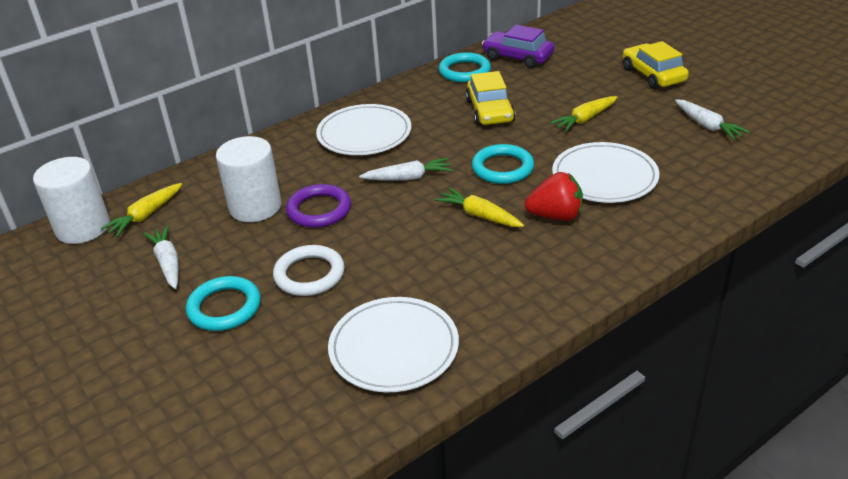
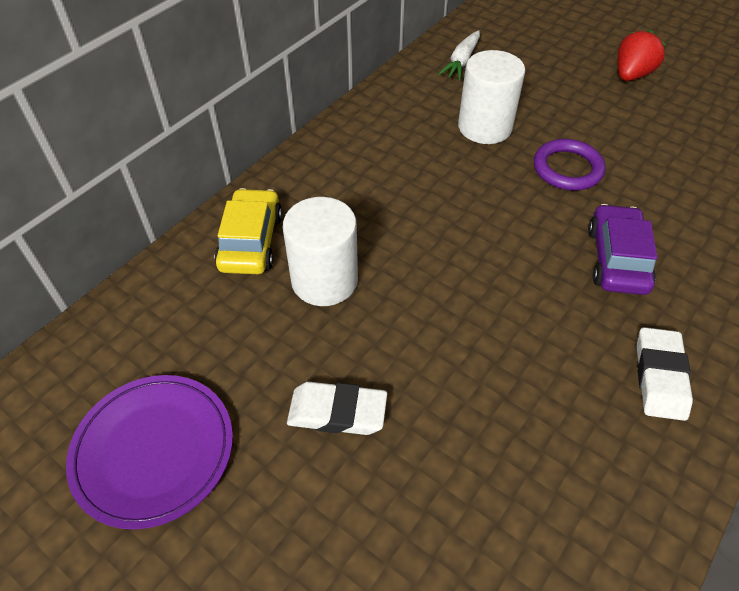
purple plate: 0 -> 1
turquoise ring: 3 -> 0
white carrot: 3 -> 1
white eraser: 0 -> 2
white plate: 3 -> 0
white ring: 1 -> 0
yellow car: 2 -> 1
yellow carrot: 3 -> 0

